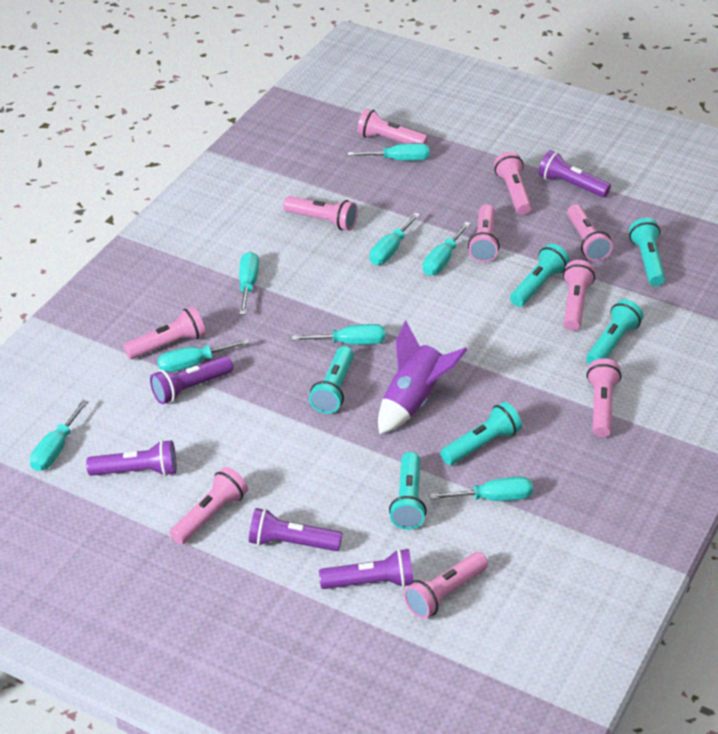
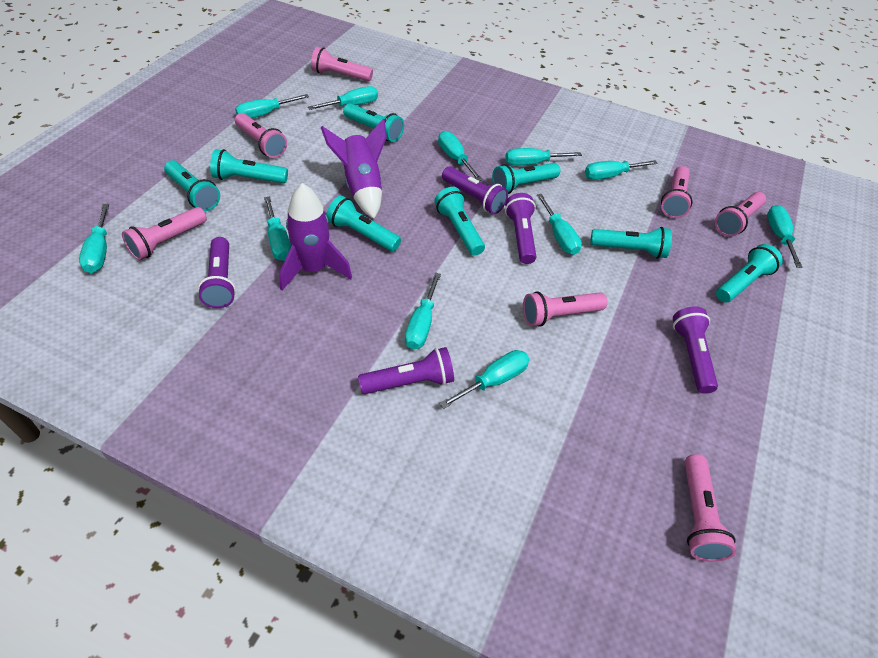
pink flashlight: 10 -> 7
purple rocket: 1 -> 2
turquoise flashlight: 6 -> 8
turquoise screwdriver: 8 -> 11

